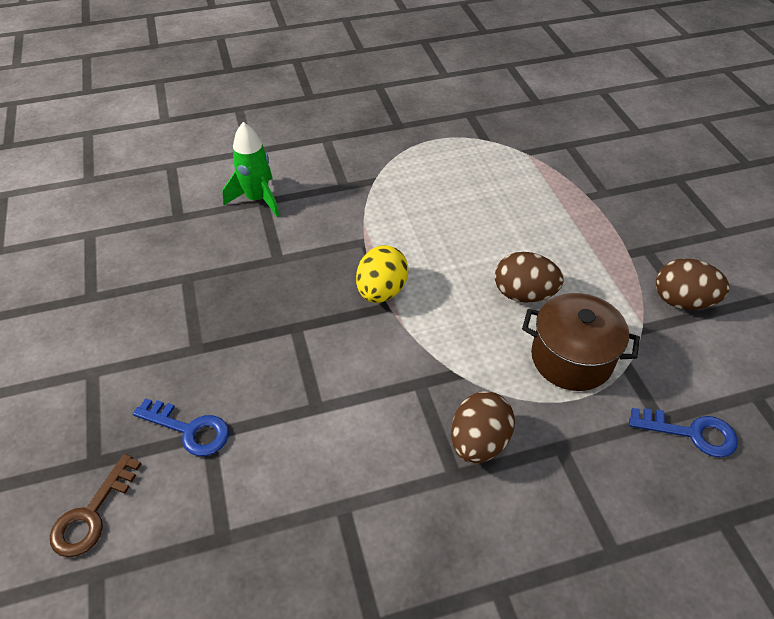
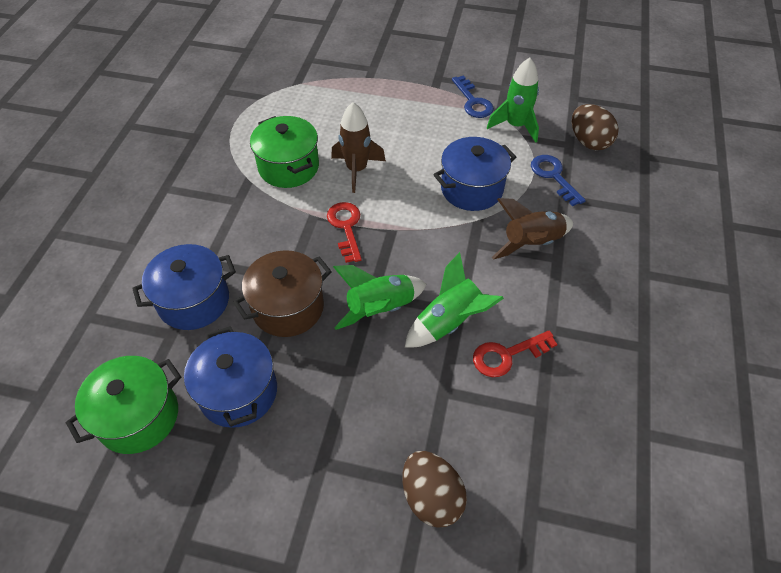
blue pot: 0 -> 3
brown egg: 3 -> 2
brown key: 1 -> 0
brown rocket: 0 -> 2
green pot: 0 -> 2
green rocket: 1 -> 3
red key: 0 -> 2
yellow egg: 1 -> 0

